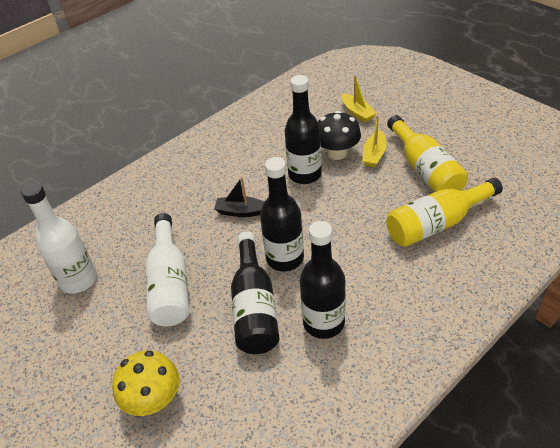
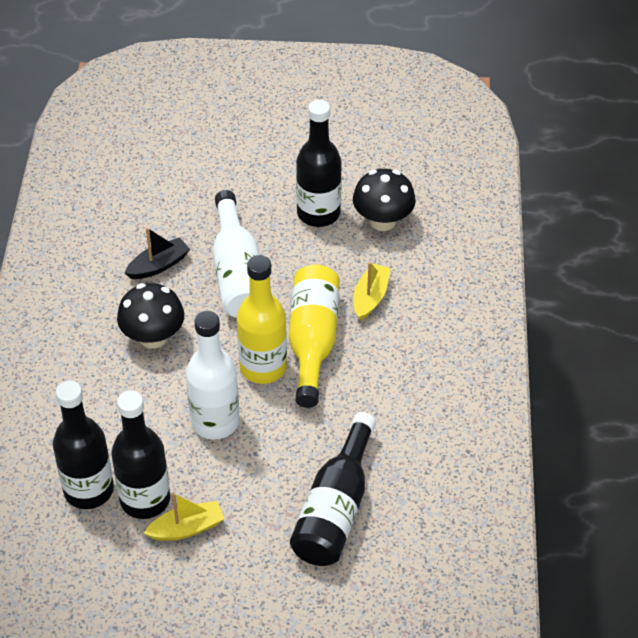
black mushroom: 1 -> 2
yellow mushroom: 1 -> 0

